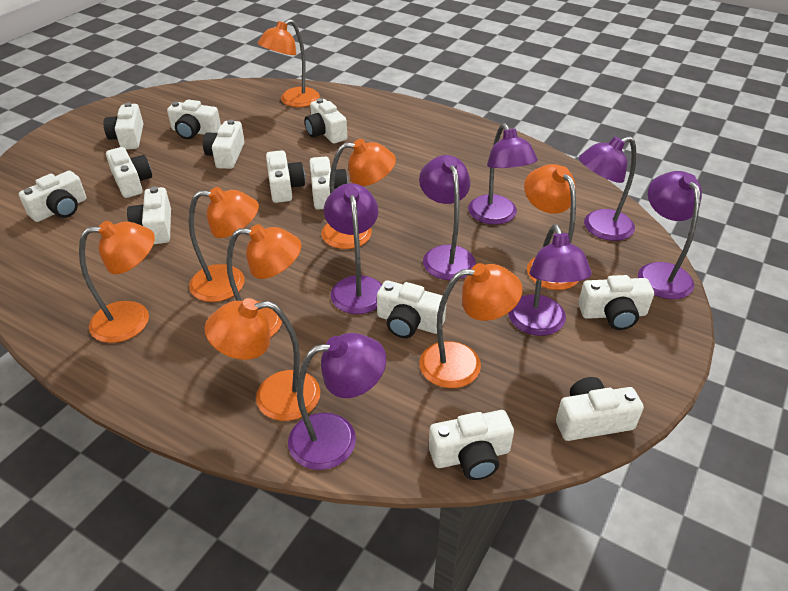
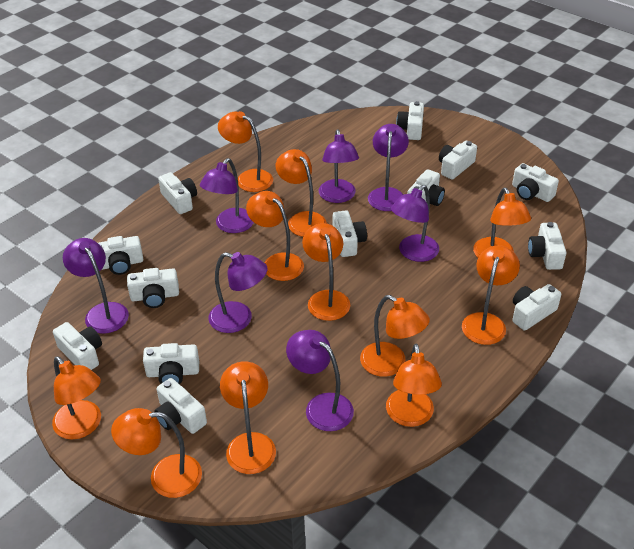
orange lamp: 8 -> 11

